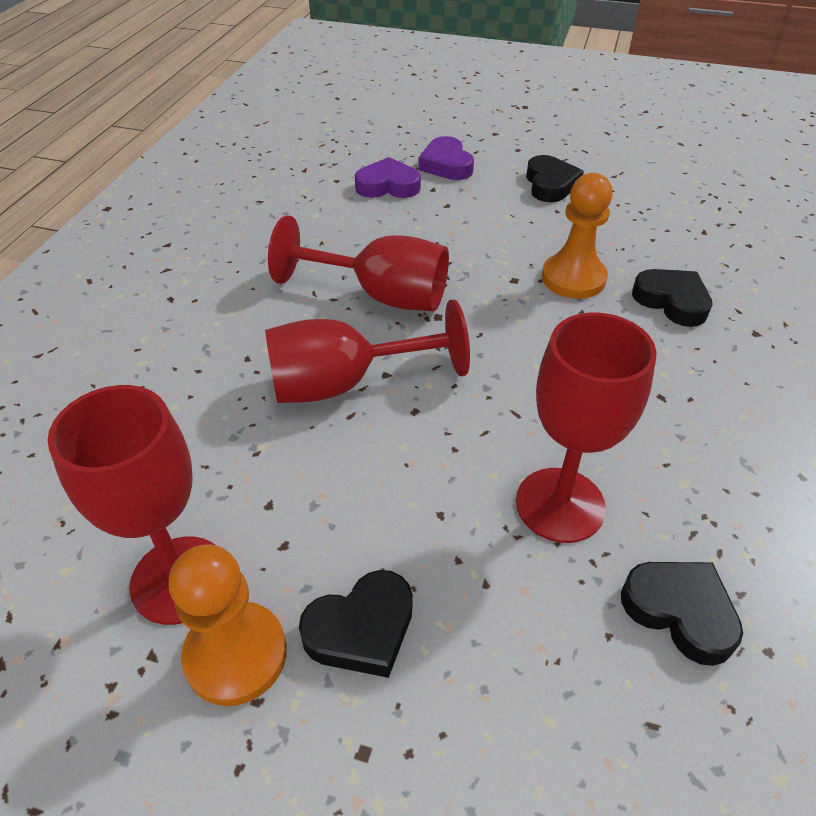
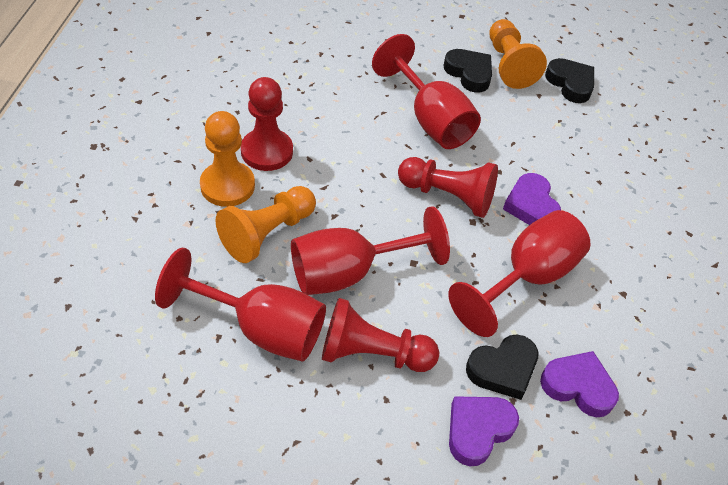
black heart: 4 -> 3
orange pawn: 2 -> 3
purple heart: 2 -> 3
red pawn: 0 -> 3

